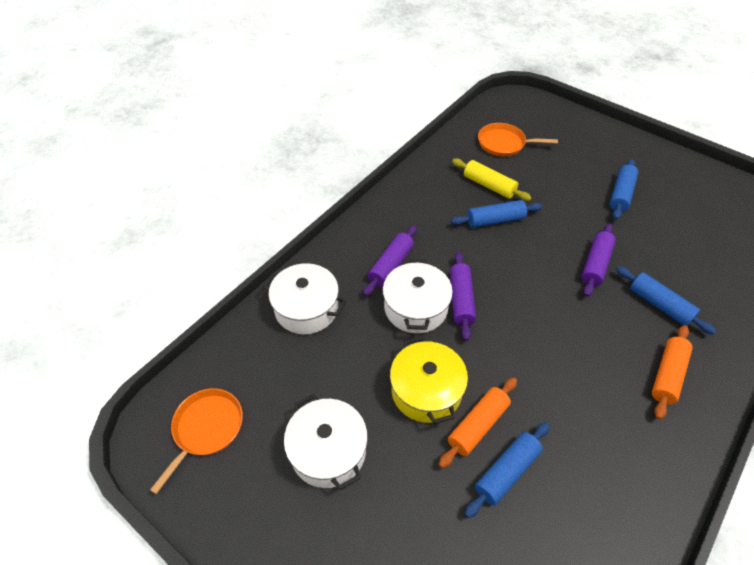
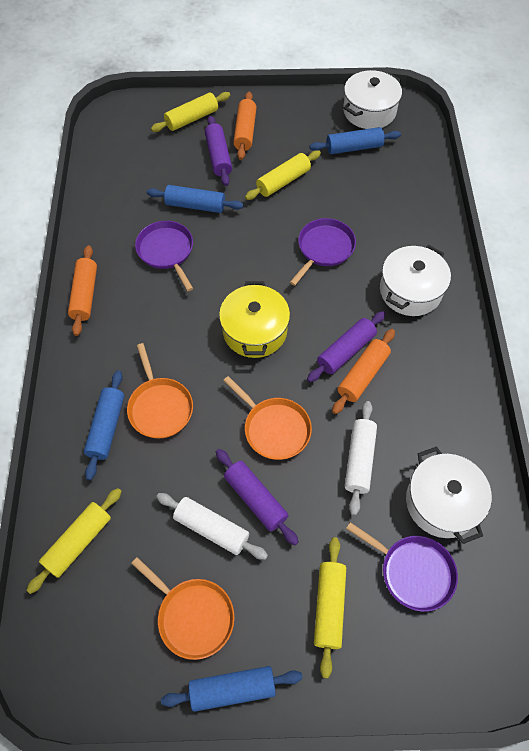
orange pan: 2 -> 3
orange rolling pin: 2 -> 3
purple pan: 0 -> 3
white rolling pin: 0 -> 2
yellow rolling pin: 1 -> 4

